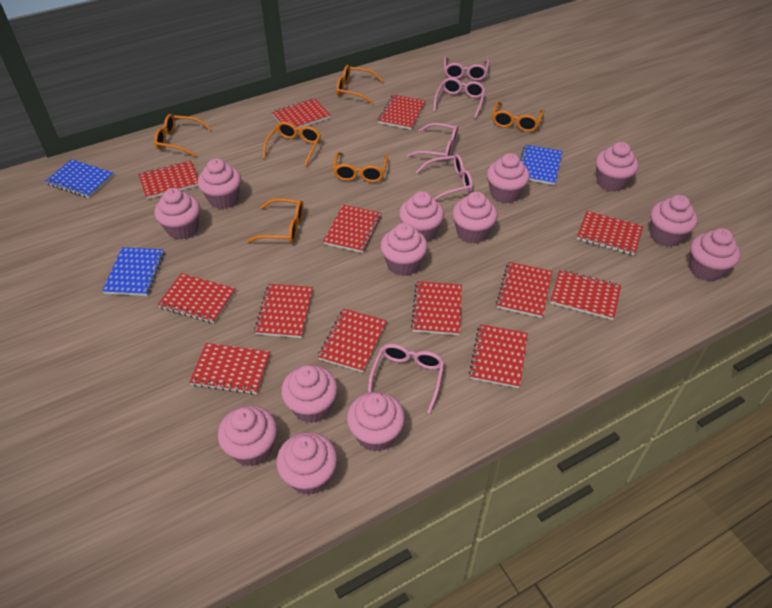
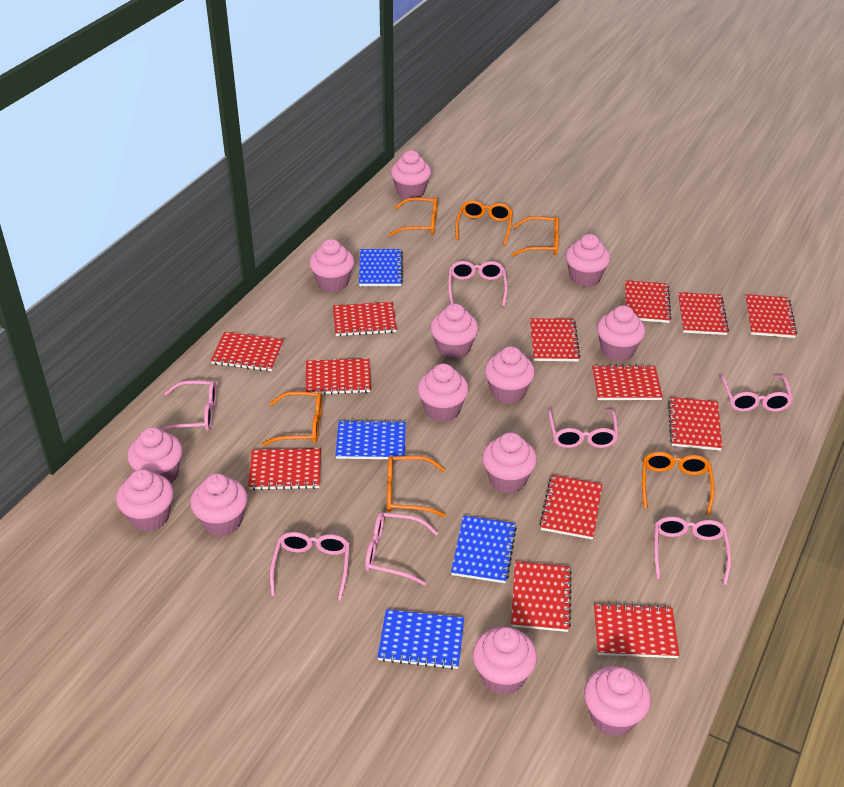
blue notebook: 3 -> 4
pink glasses: 5 -> 7

